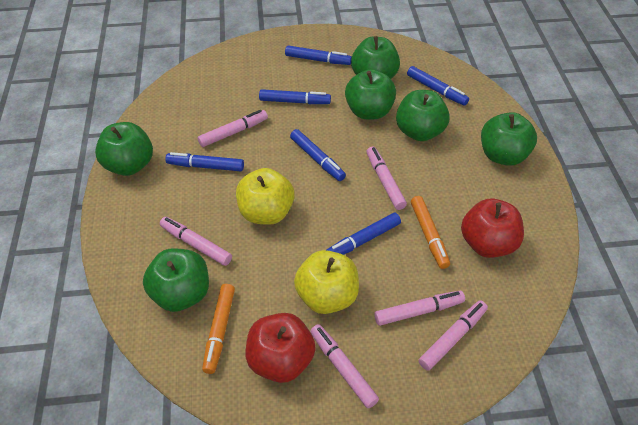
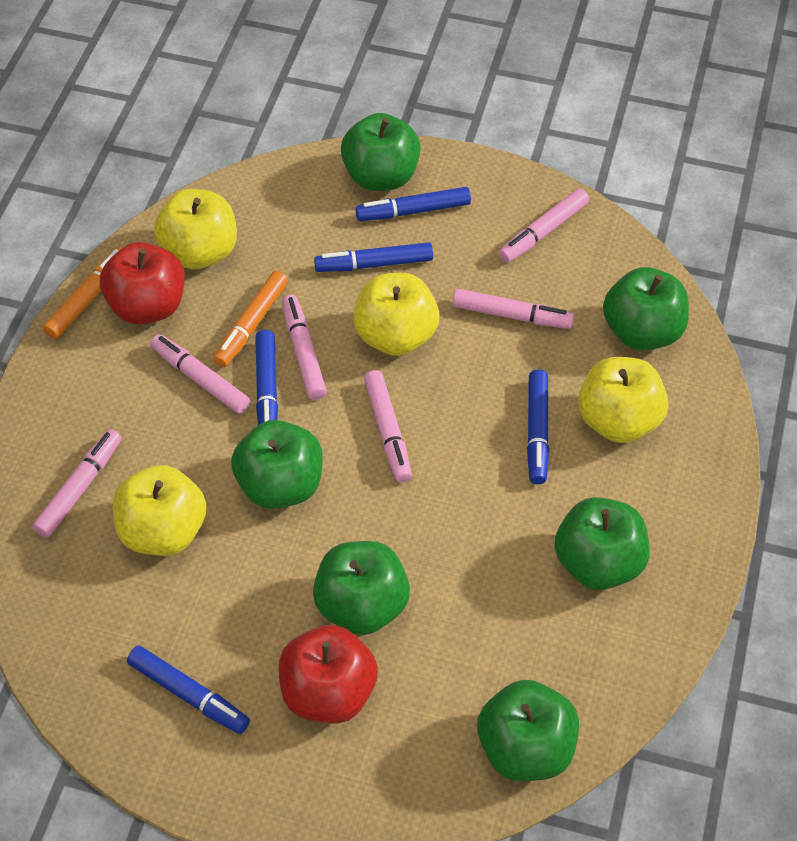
blue marker: 6 -> 5
yellow apple: 2 -> 4

